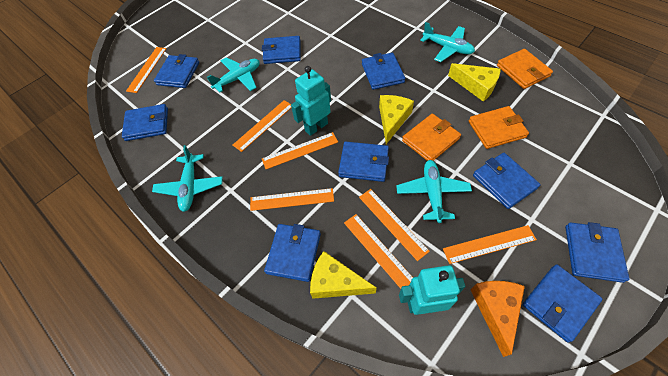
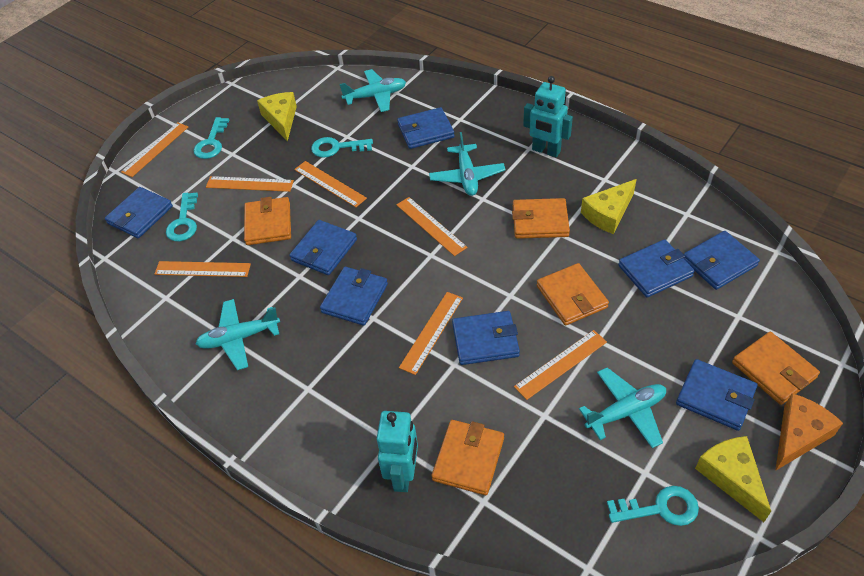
blue wallet: 9 -> 8
orange wallet: 3 -> 5
turquoise key: 0 -> 4

